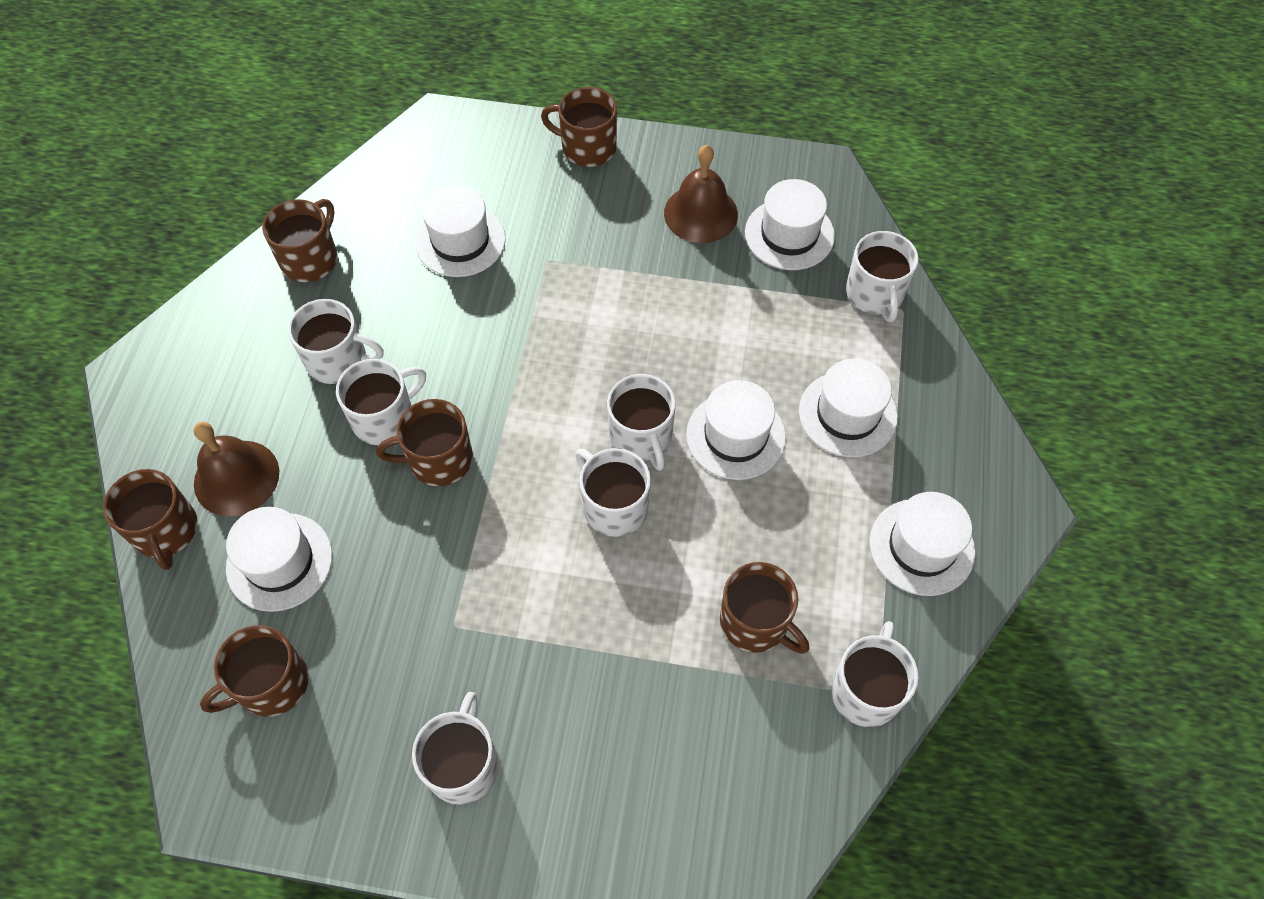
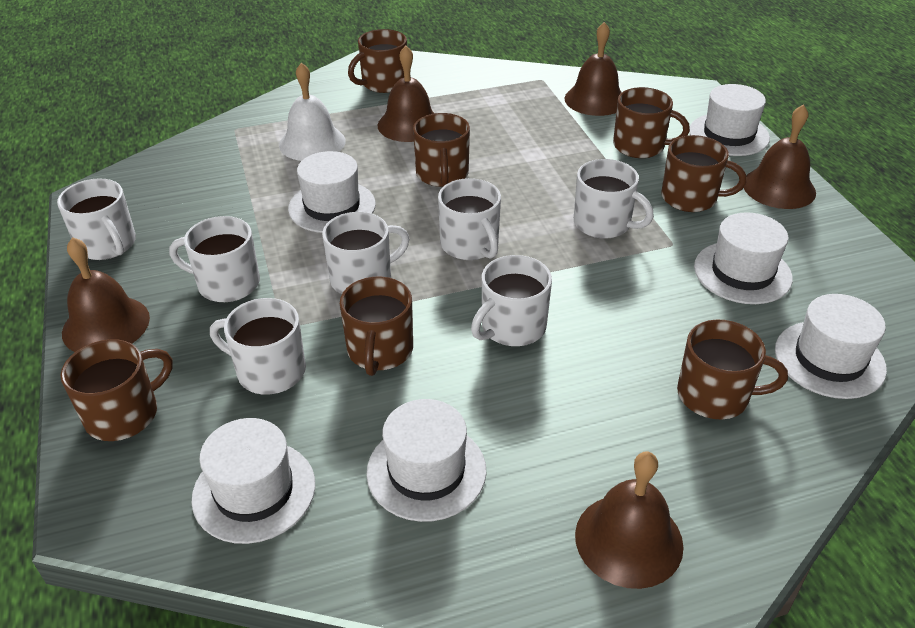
brown bell: 2 -> 5
brown mug: 6 -> 7
white bell: 0 -> 1

